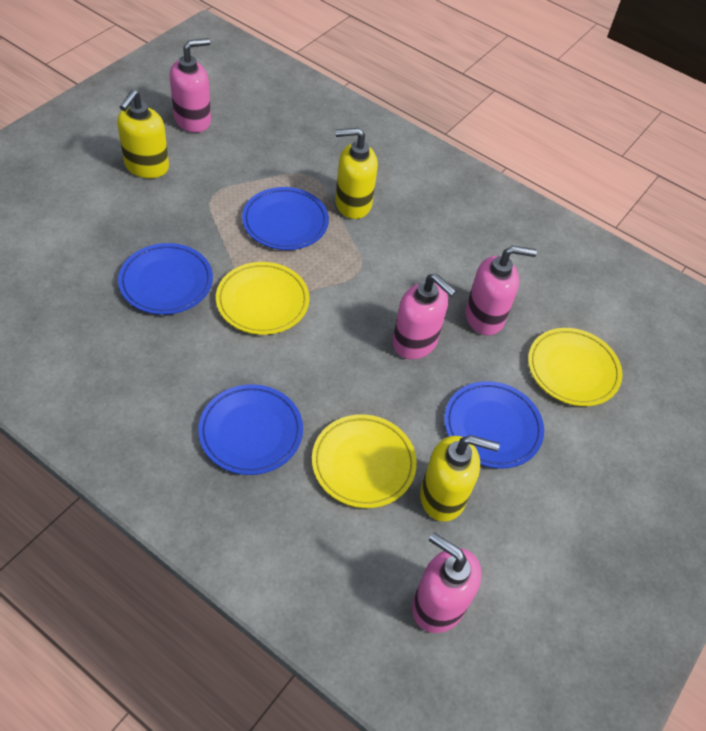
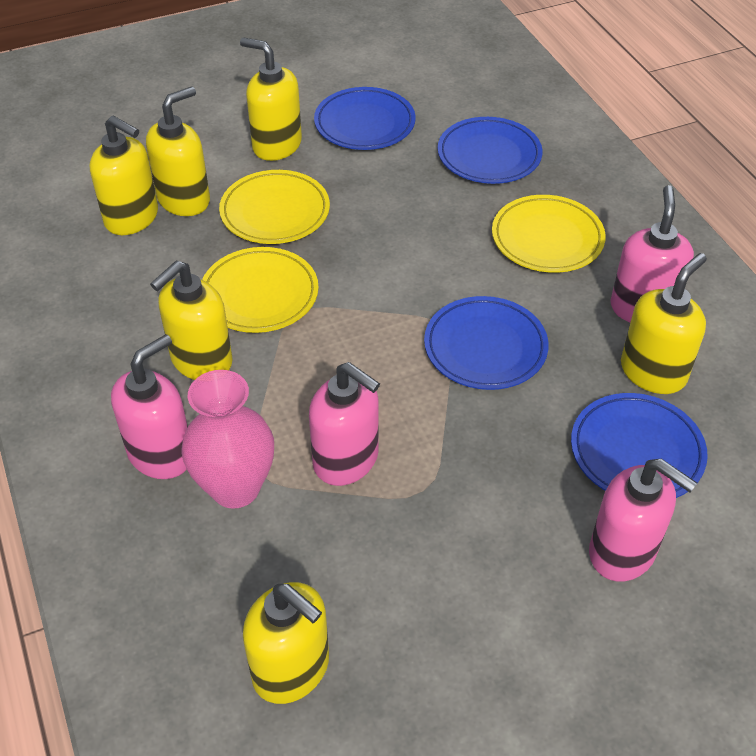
pink vase: 0 -> 1
yellow soap dispenser: 3 -> 6

